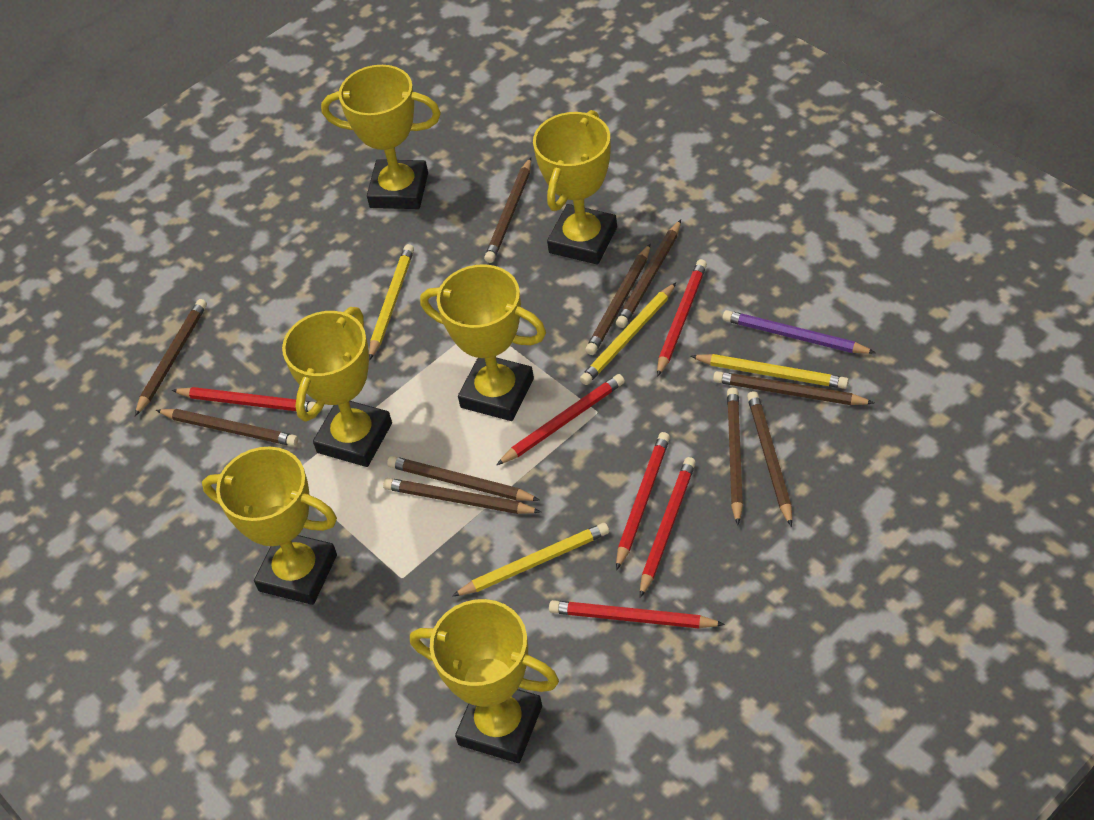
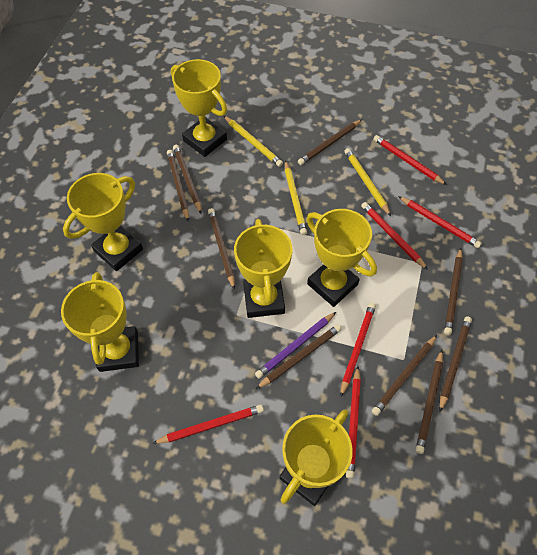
brown pencil: 10 -> 9
yellow pencil: 4 -> 3

